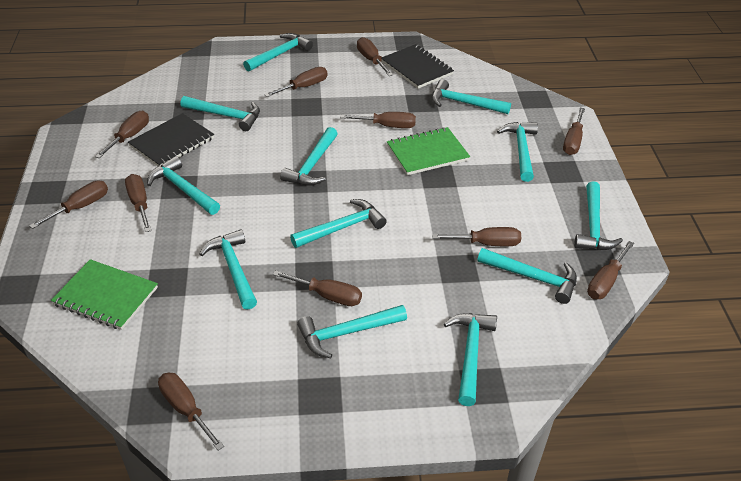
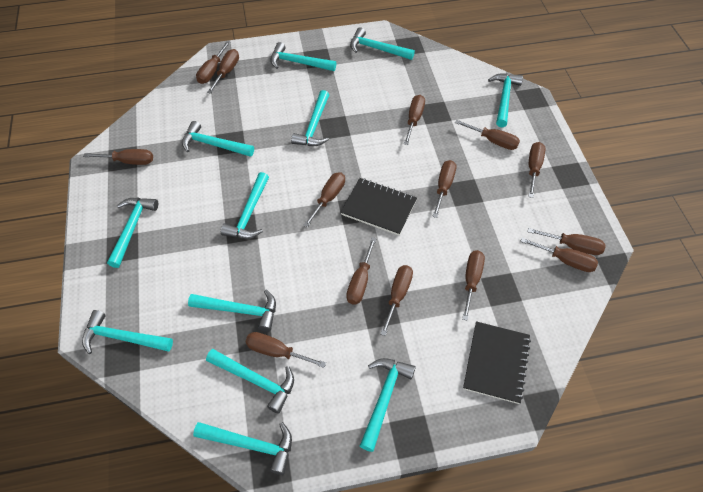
brown screwdriver: 11 -> 14
green notebook: 2 -> 0

